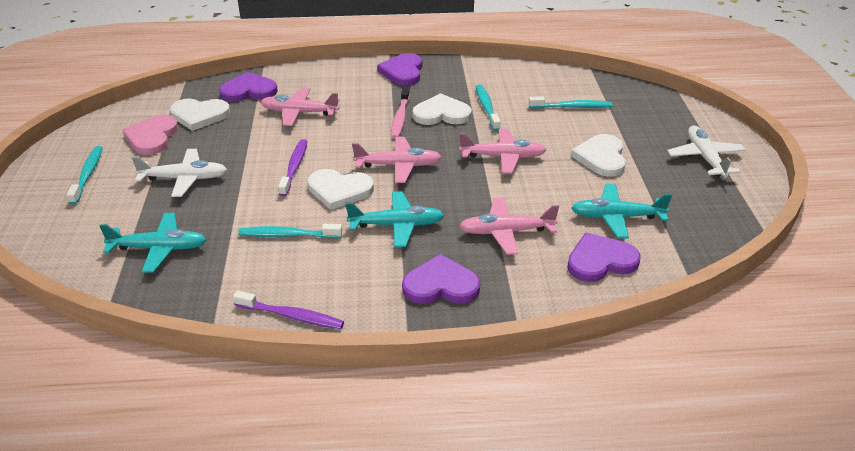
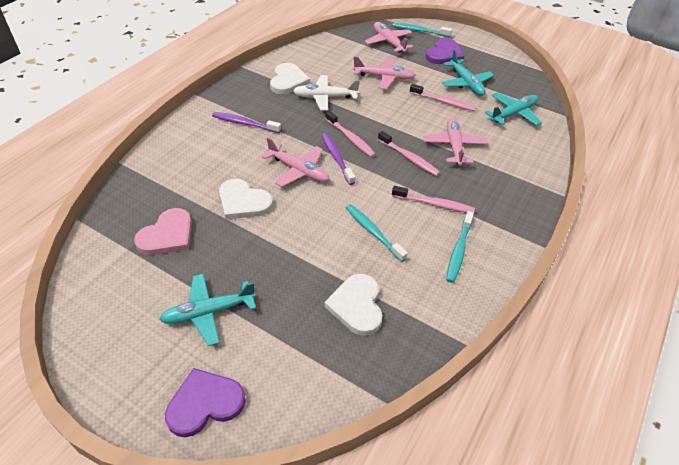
pink toothbrush: 1 -> 4
purple heart: 4 -> 2
turquoise toothbrush: 4 -> 3
white heart: 4 -> 3
white plane: 2 -> 1

